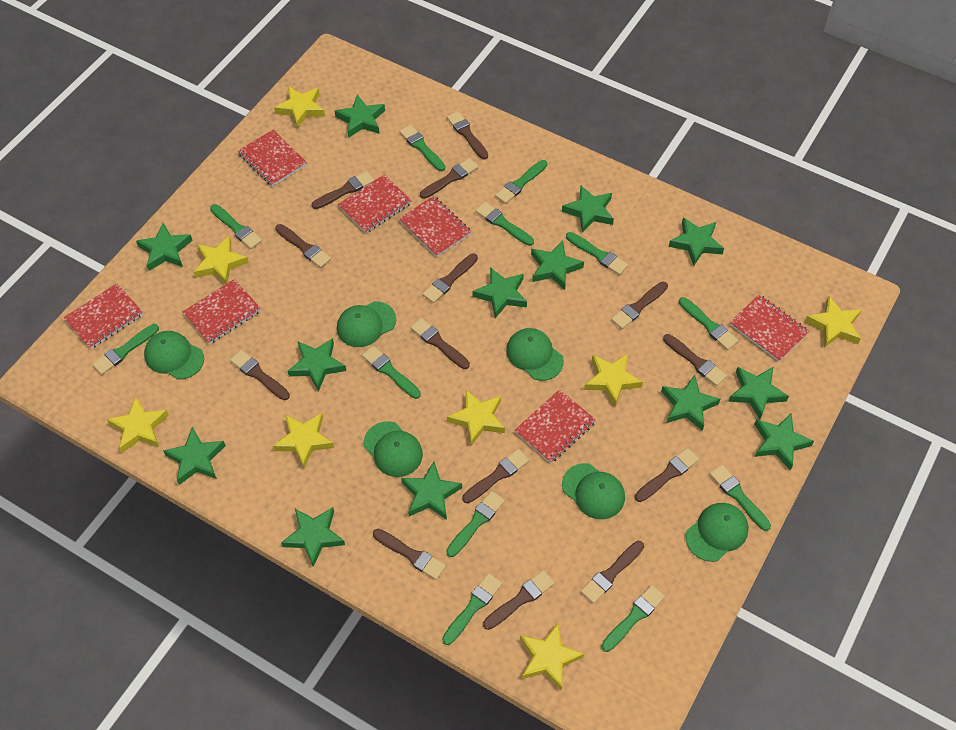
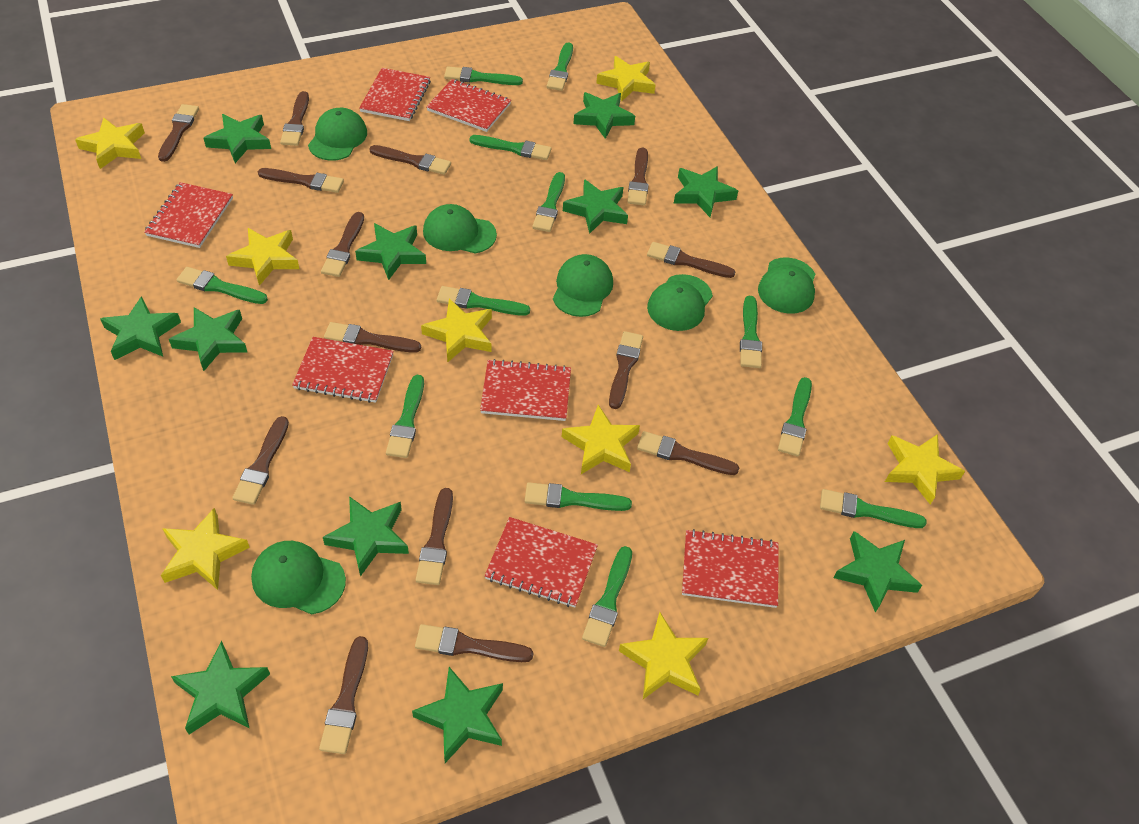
green star: 13 -> 11

